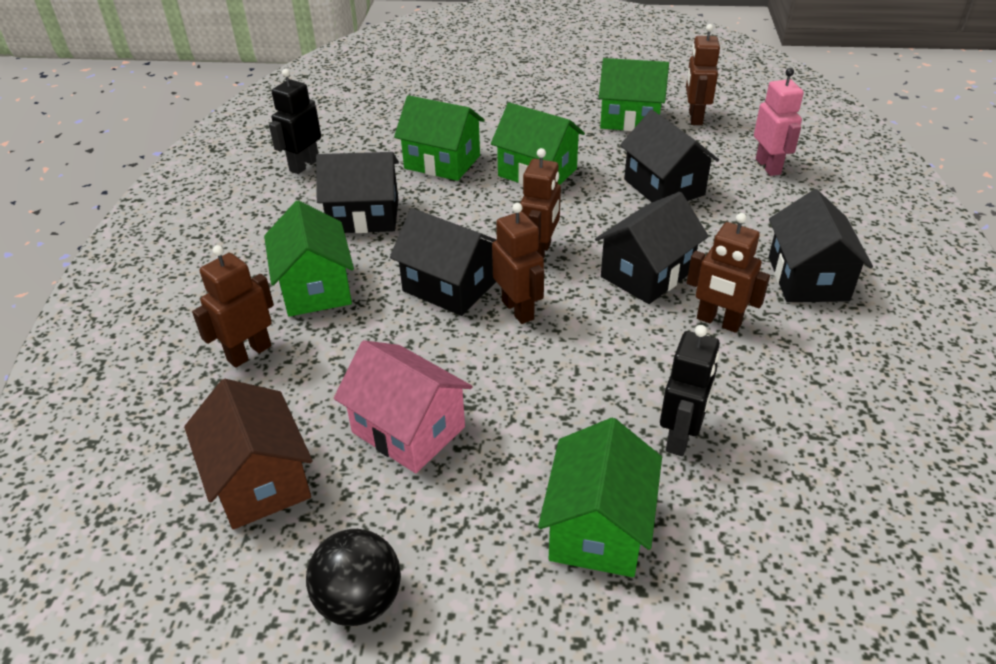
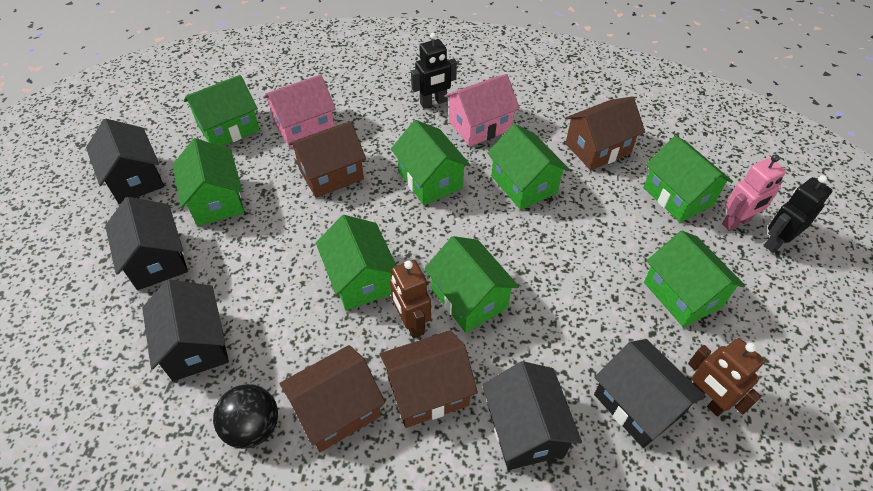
brown house: 1 -> 4
brown robot: 5 -> 2
green house: 5 -> 8
pink house: 1 -> 2

